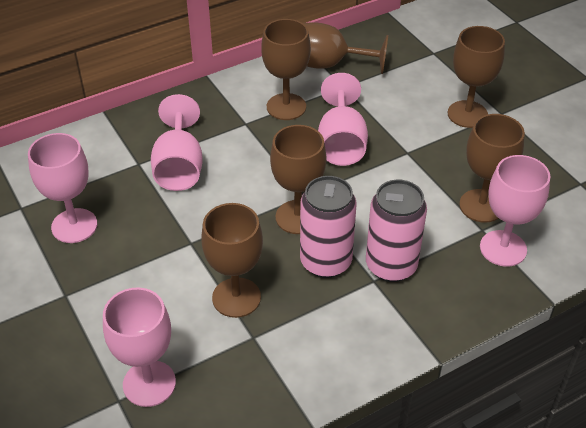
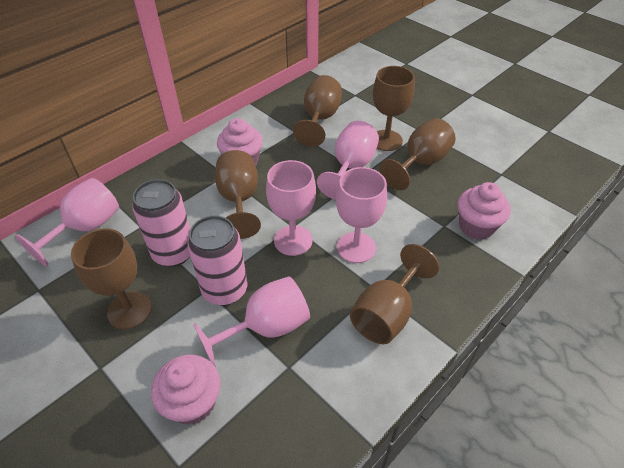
pink cupcake: 0 -> 3

